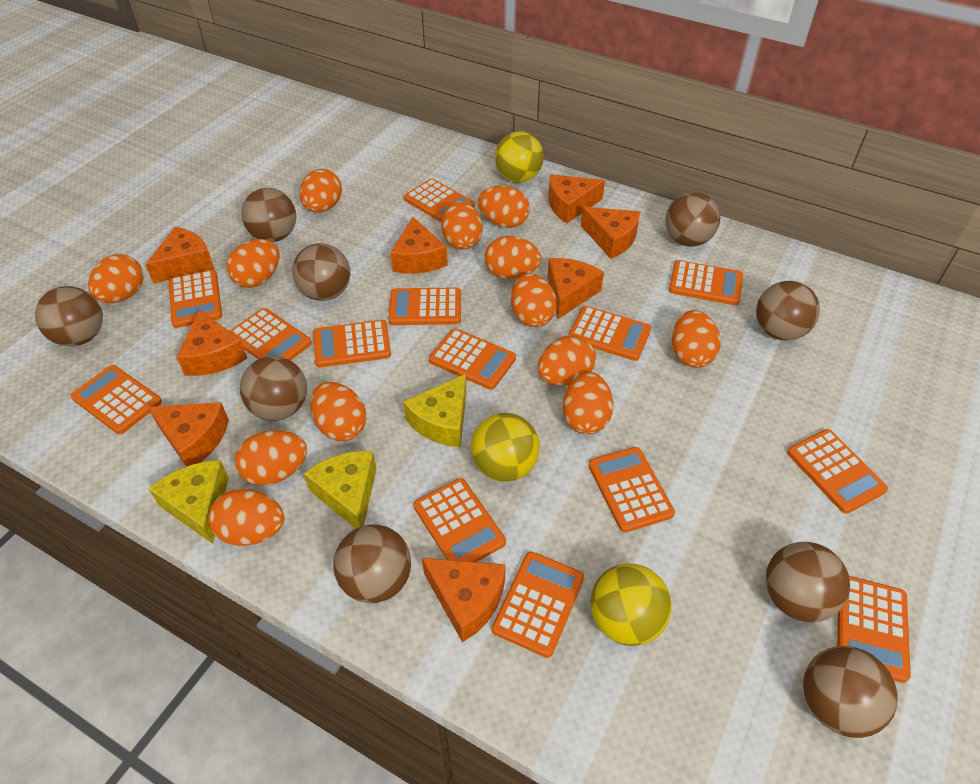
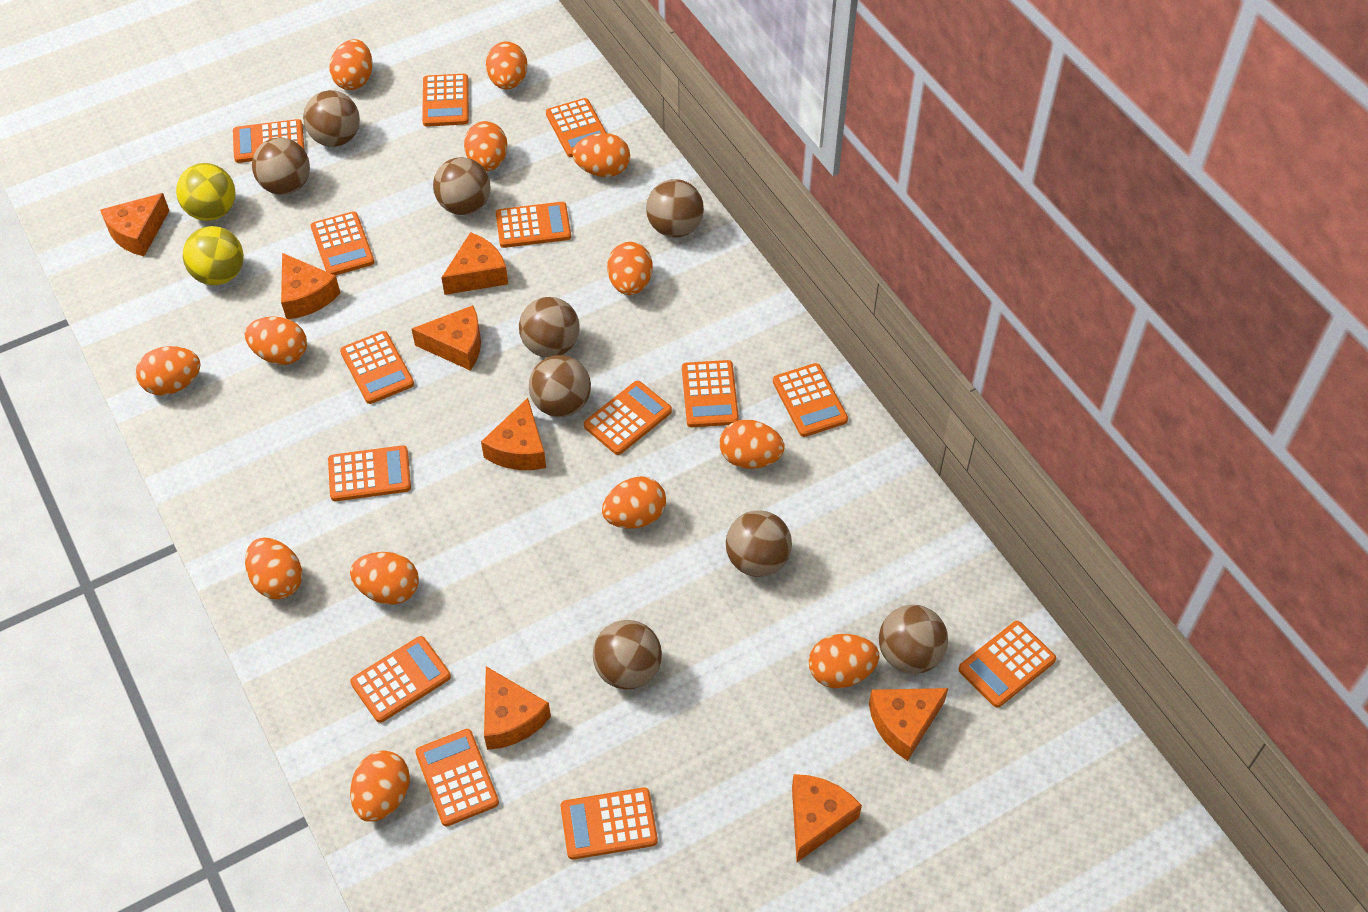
yellow ball: 3 -> 2
yellow cheese: 3 -> 0

